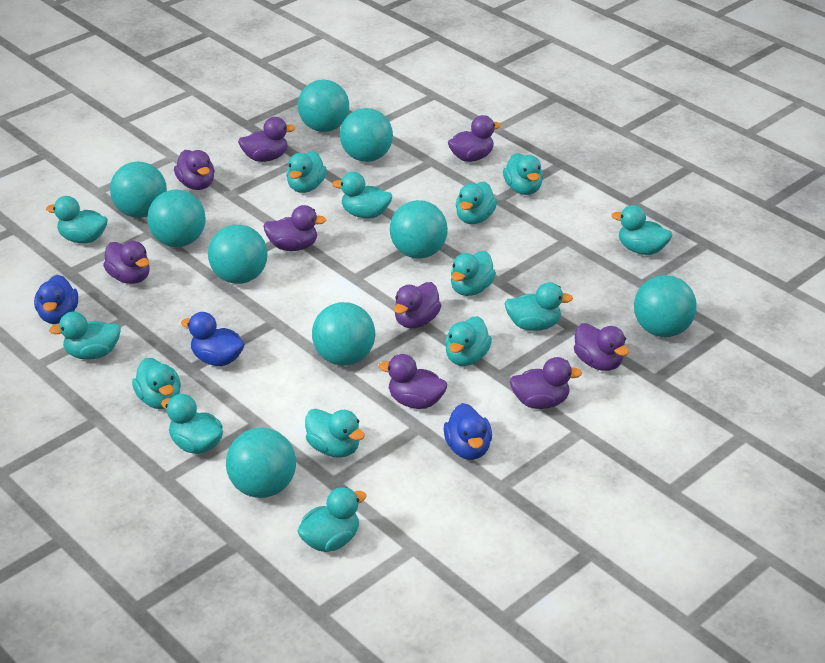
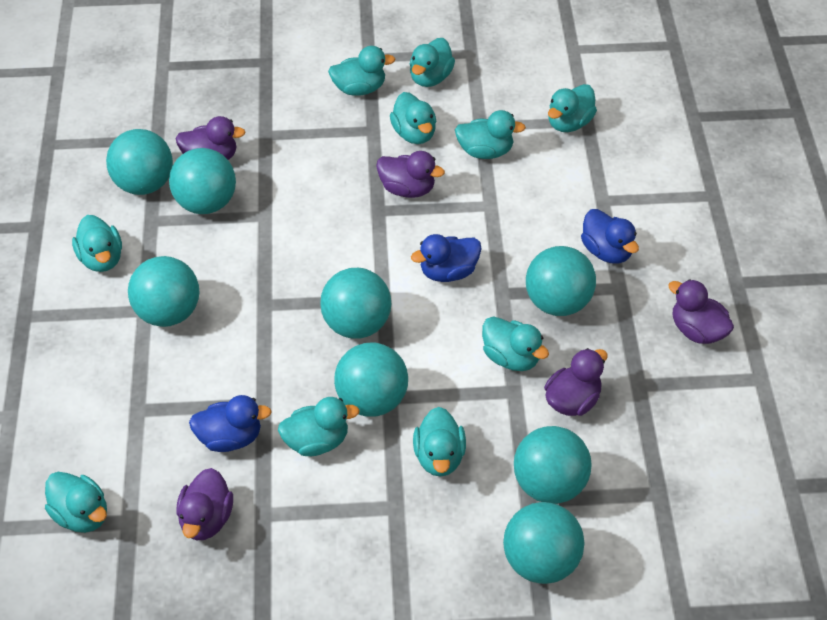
purple duck: 9 -> 5
turquoise ball: 9 -> 8
turquoise duck: 14 -> 10

